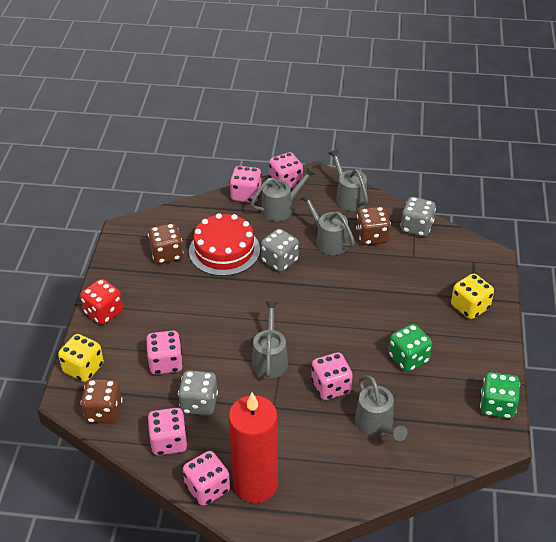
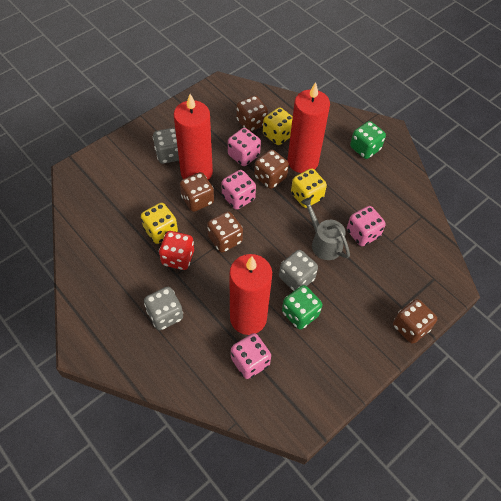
brown dice: 3 -> 5
grey watering can: 5 -> 1
pink dice: 6 -> 4
red cake: 1 -> 0
red candle: 1 -> 3
yellow dice: 2 -> 3

